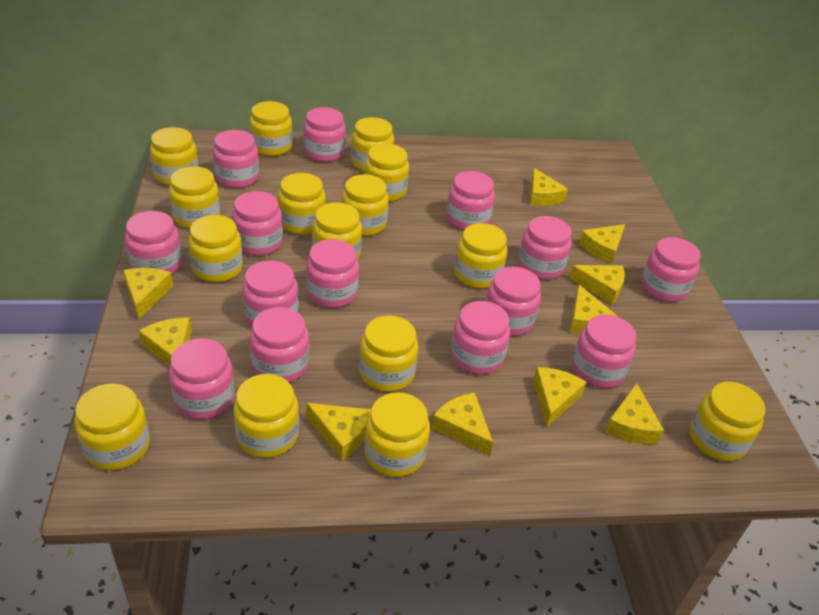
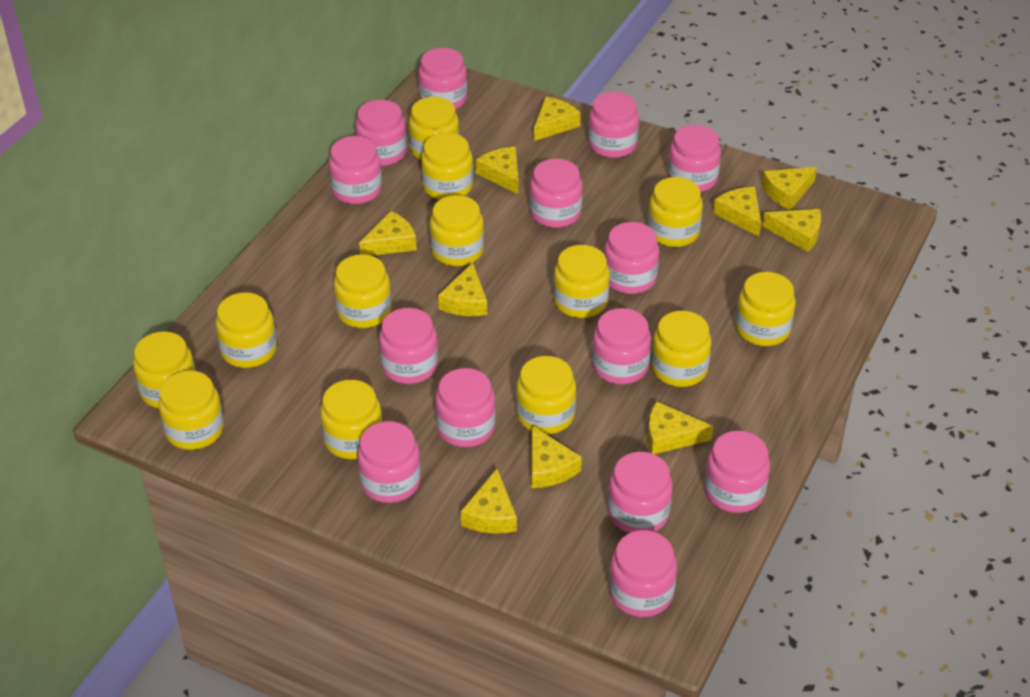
yellow jar: 15 -> 13

